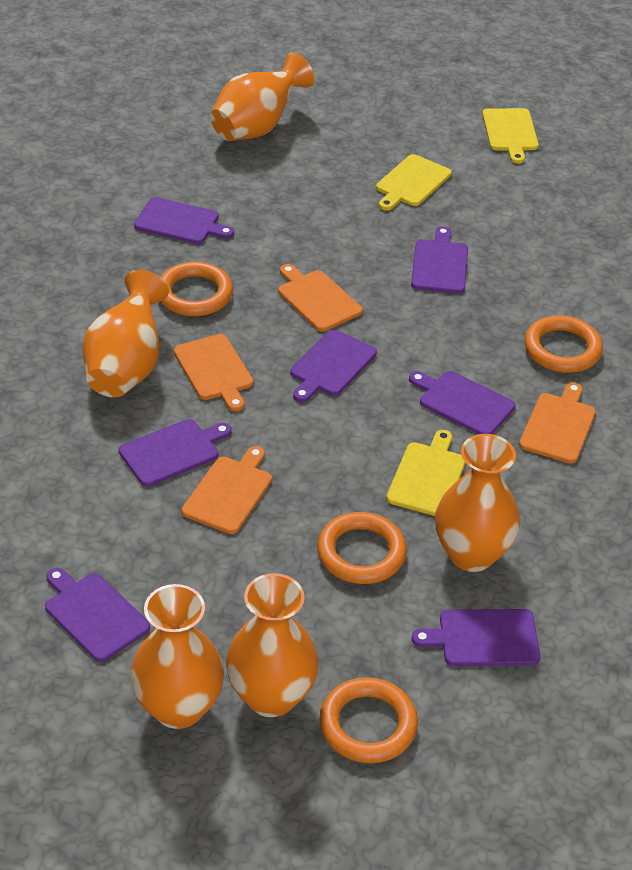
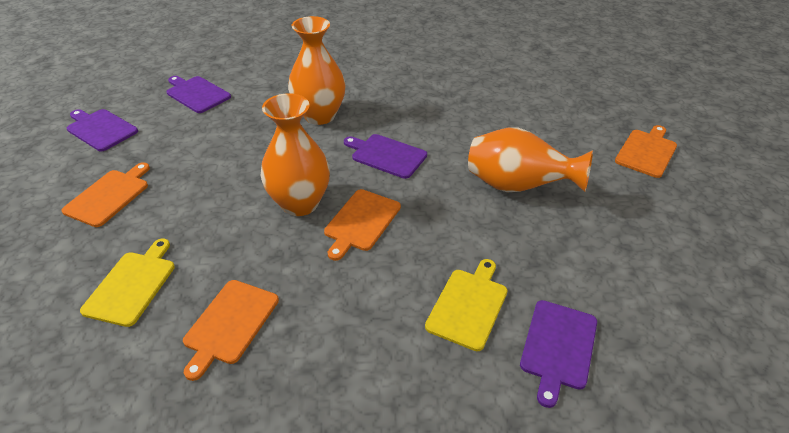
orange ring: 4 -> 0
orange vase: 5 -> 3
purple cutting board: 7 -> 4
yellow cutting board: 3 -> 2

